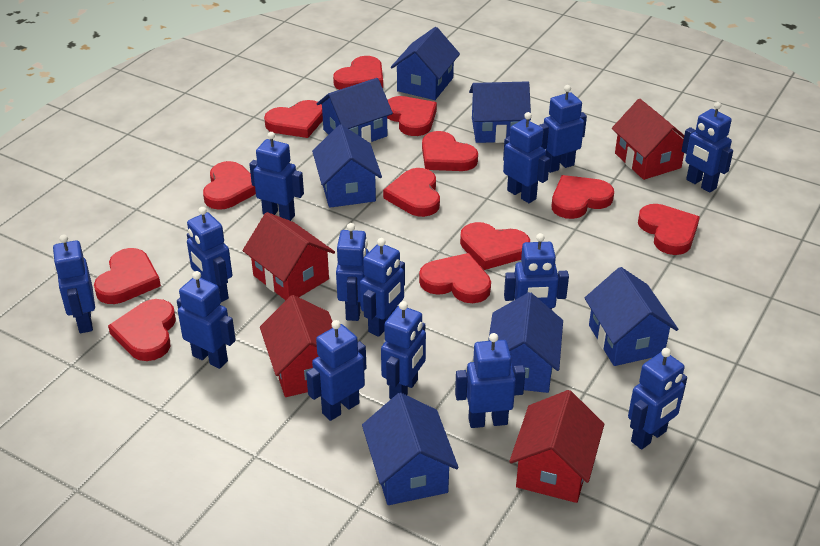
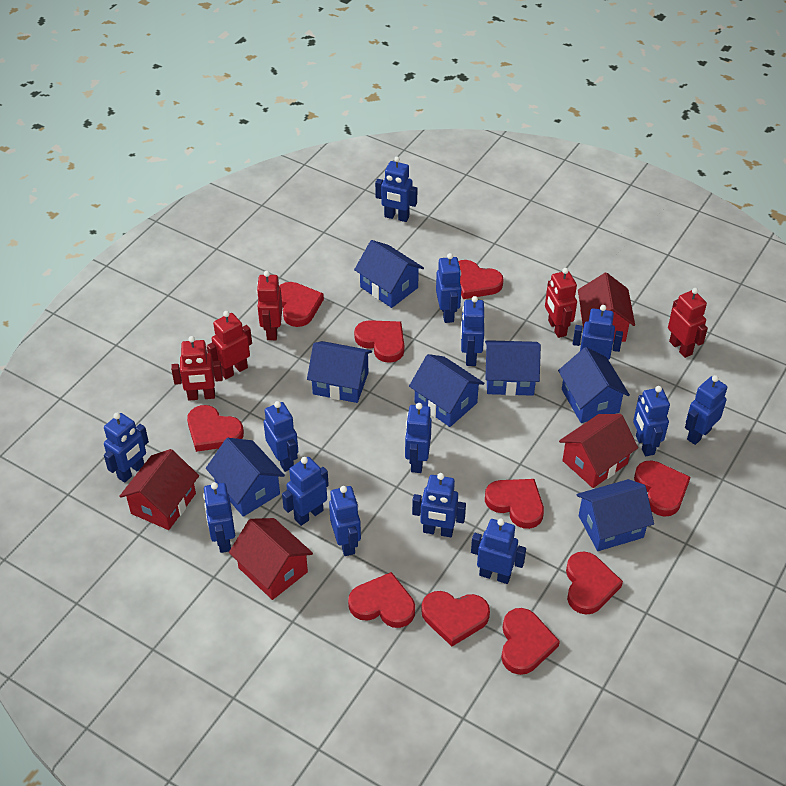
red heart: 12 -> 10
red robot: 0 -> 5

